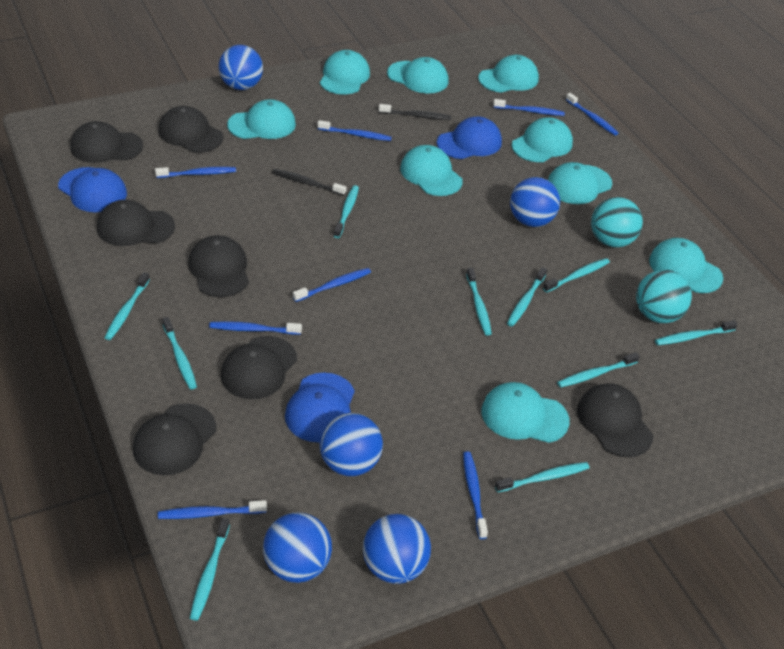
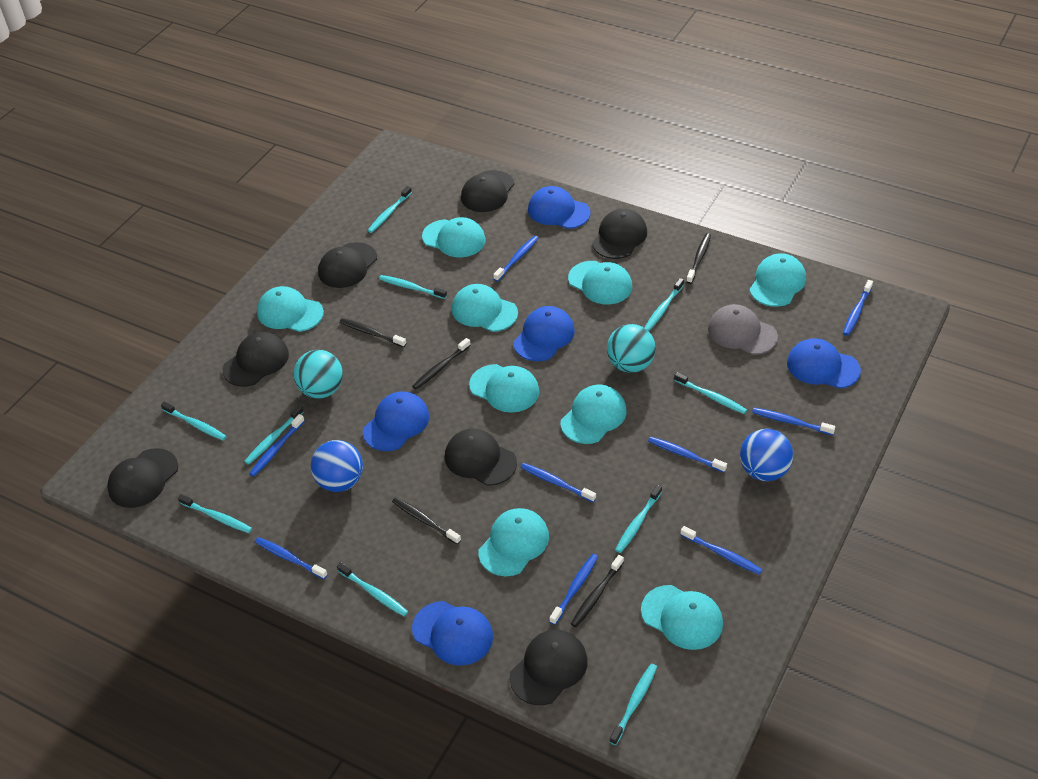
black toothbrush: 2 -> 5
blue ball: 5 -> 2
blue cap: 3 -> 5
blue toothbrush: 8 -> 9
grey cap: 0 -> 1

